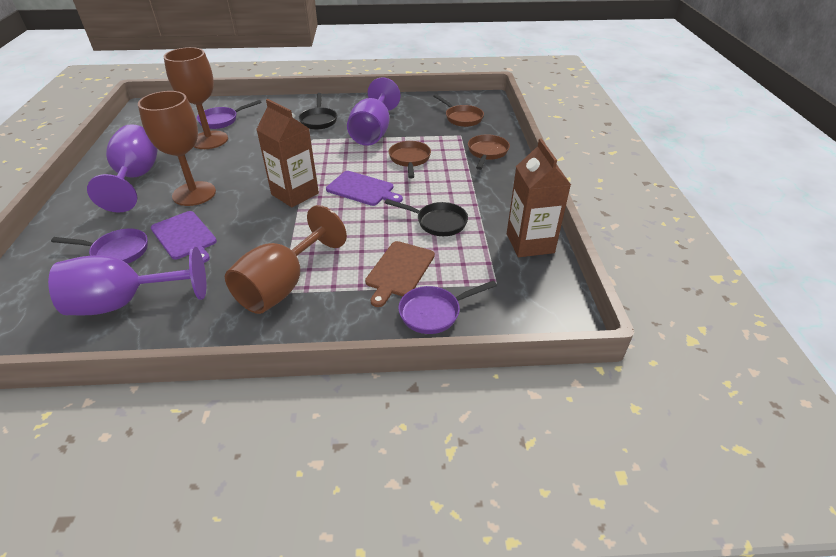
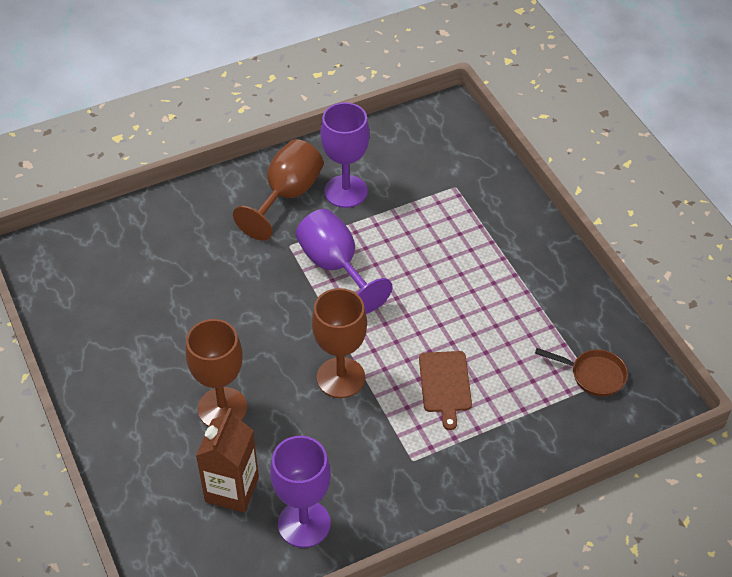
black pan: 2 -> 0
brown carton: 2 -> 1
brown pan: 3 -> 1
purple cutting board: 2 -> 0
purple pan: 3 -> 0

